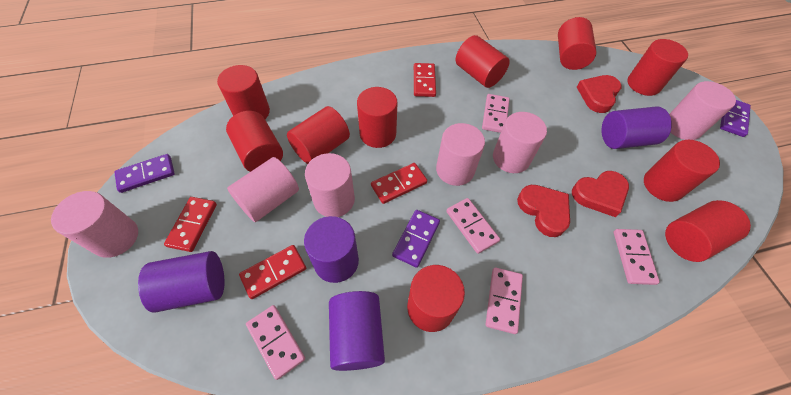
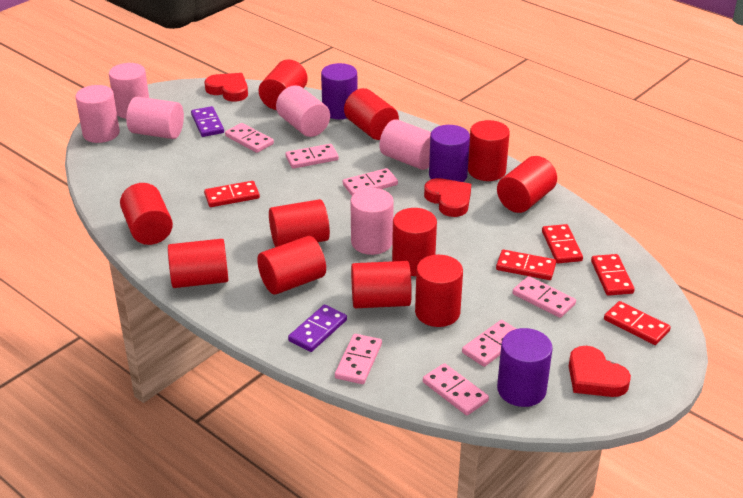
pink domino: 5 -> 7
purple cylinder: 4 -> 3
purple domino: 3 -> 2
red cylinder: 10 -> 11
red domino: 4 -> 5

